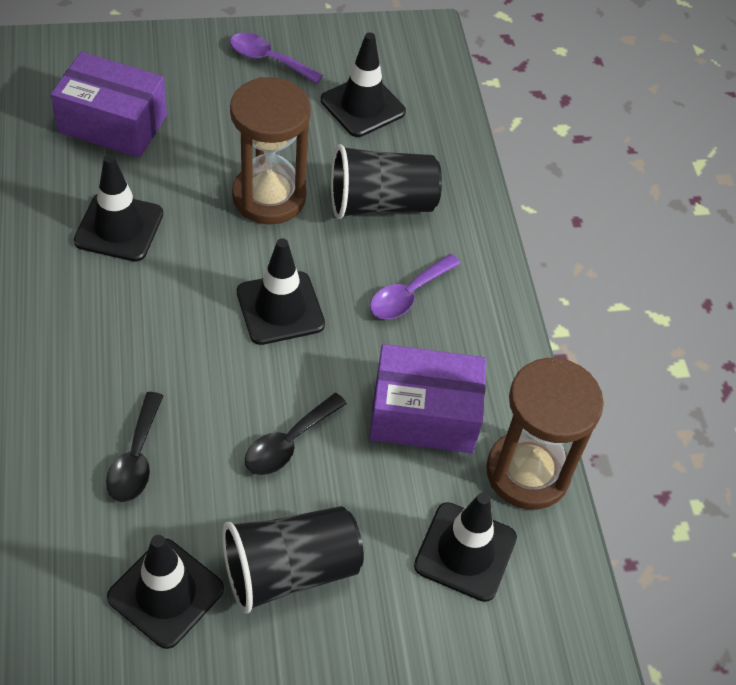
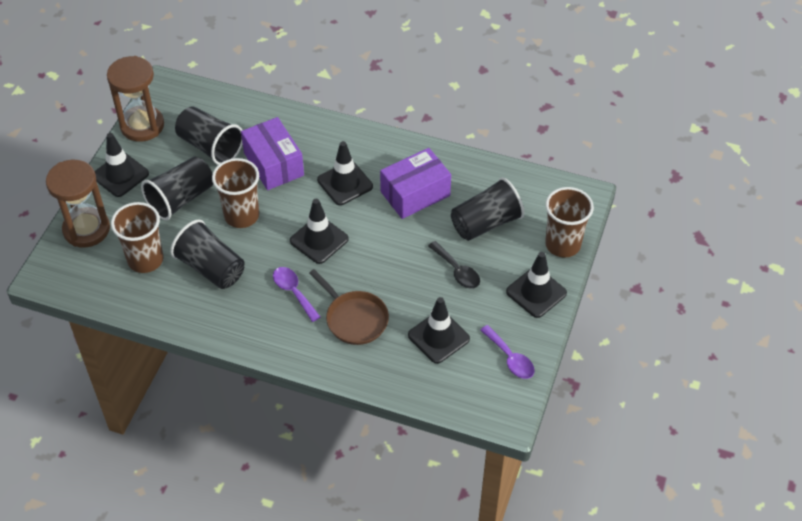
black cup: 2 -> 4
black spoon: 2 -> 1
brown cup: 0 -> 3
brown pan: 0 -> 1

